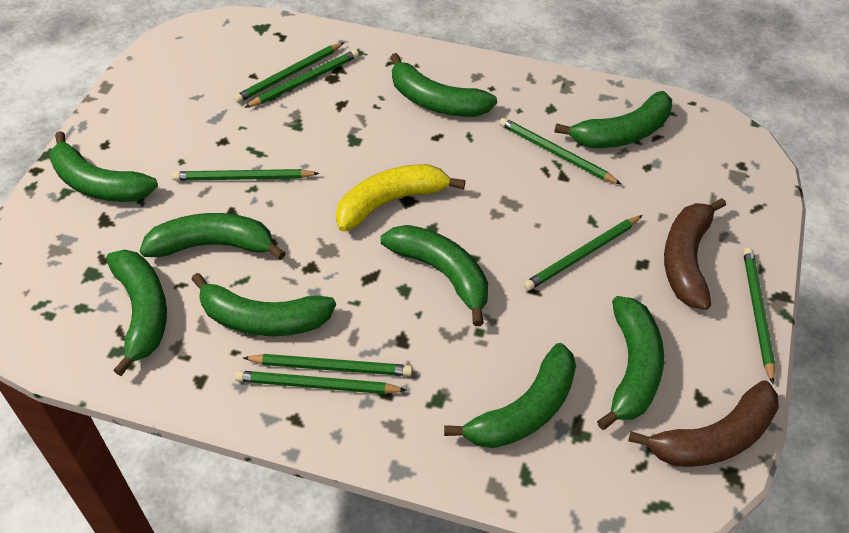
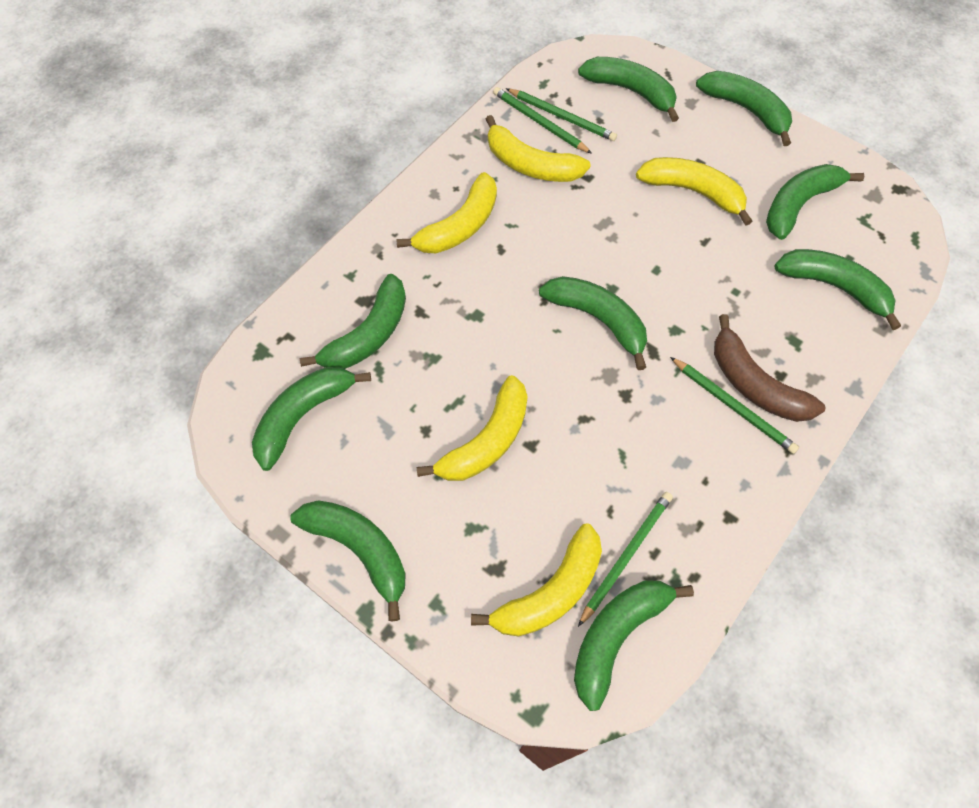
brown banana: 2 -> 1
green pencil: 8 -> 4
yellow banana: 1 -> 5

